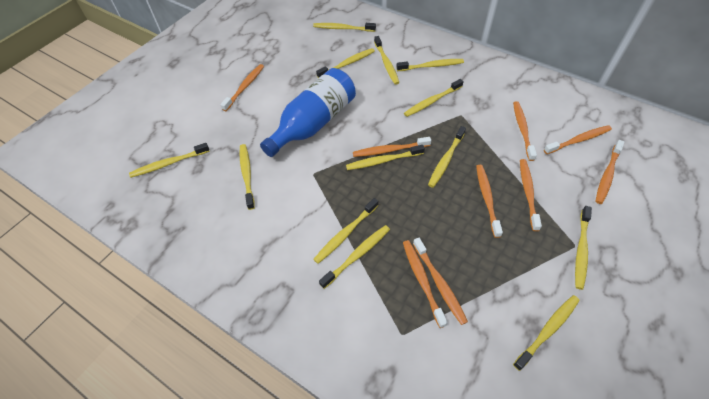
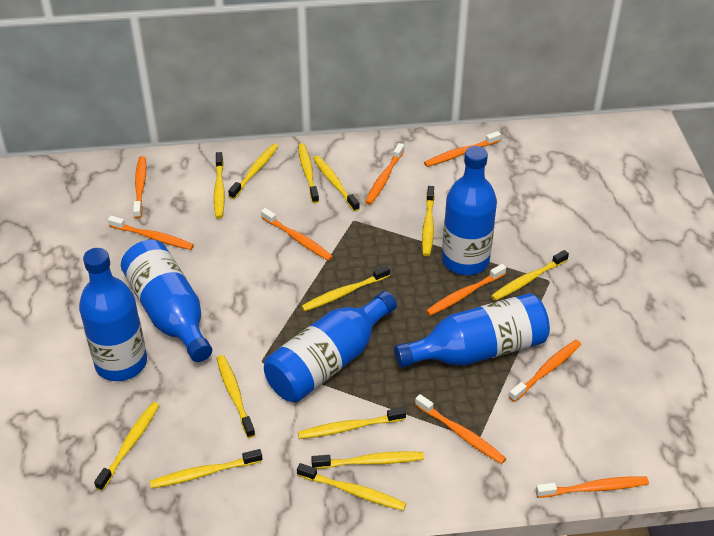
blue bottle: 1 -> 5

